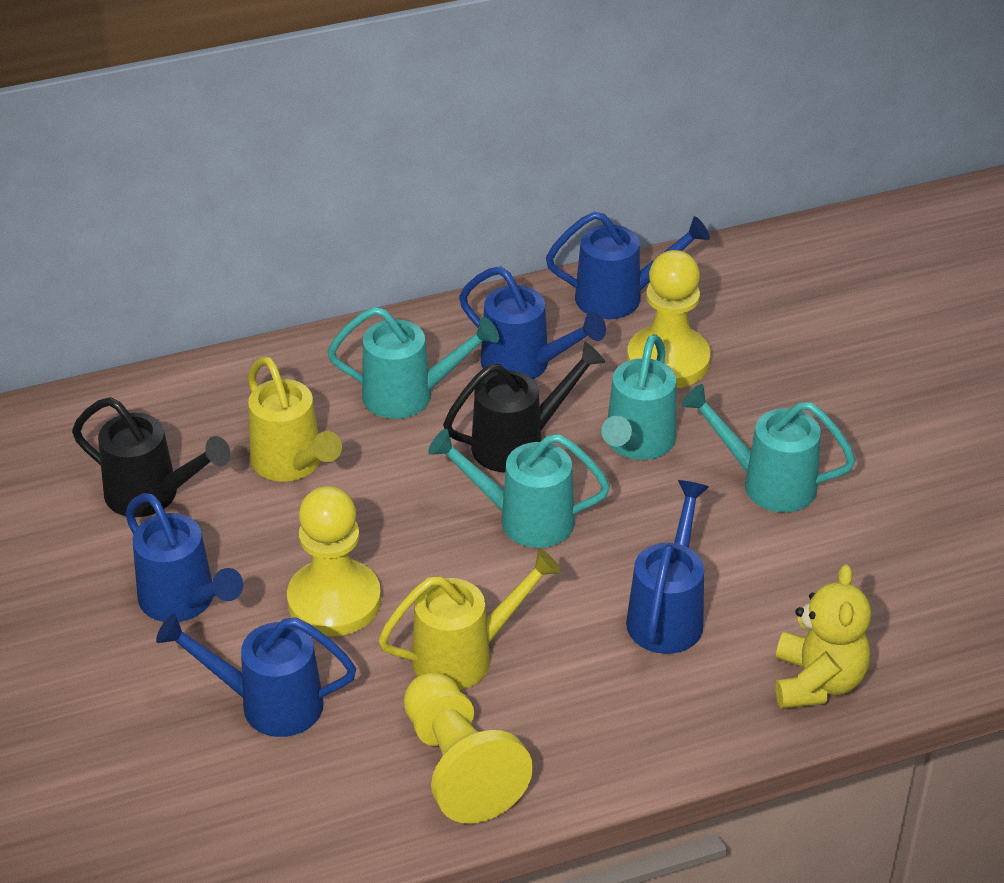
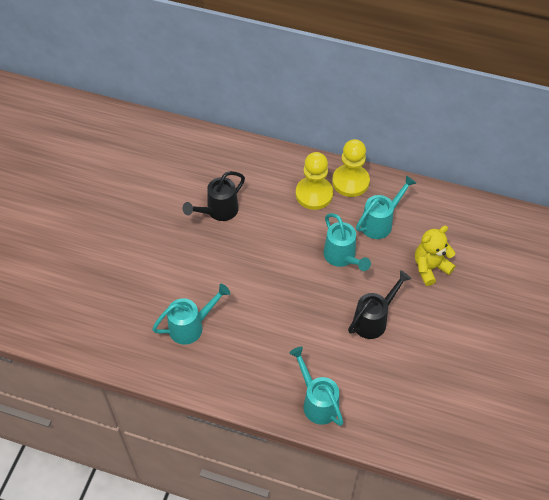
blue watering can: 5 -> 0
yellow pawn: 3 -> 2
yellow watering can: 2 -> 0

